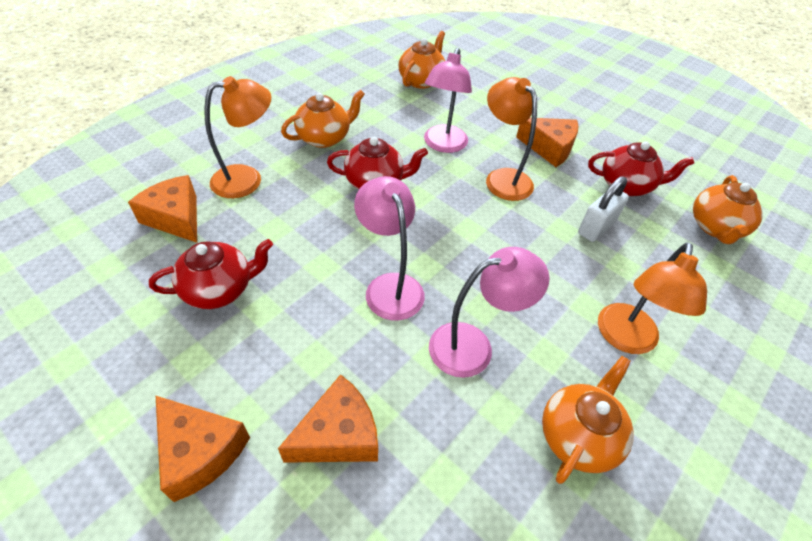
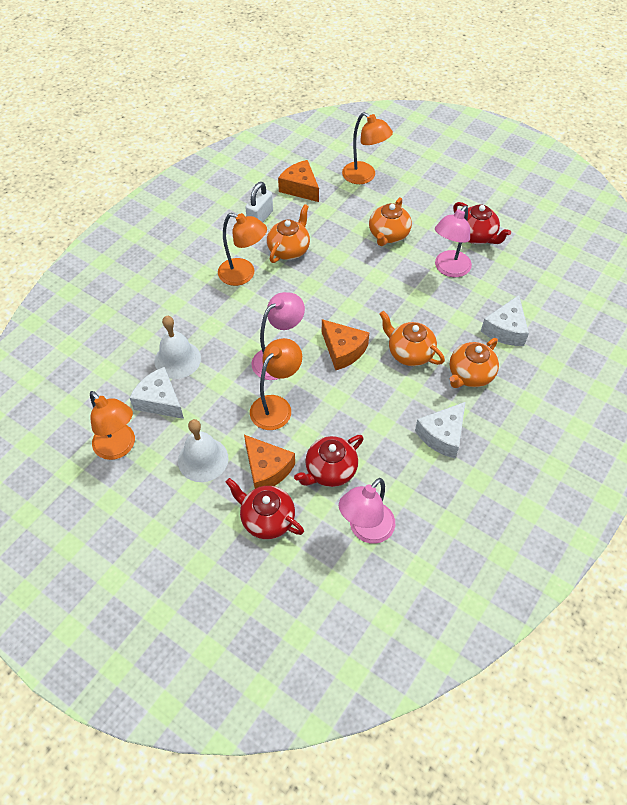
orange cheese: 4 -> 3
orange lamp: 3 -> 4
white bell: 0 -> 2
white cheese: 0 -> 3

